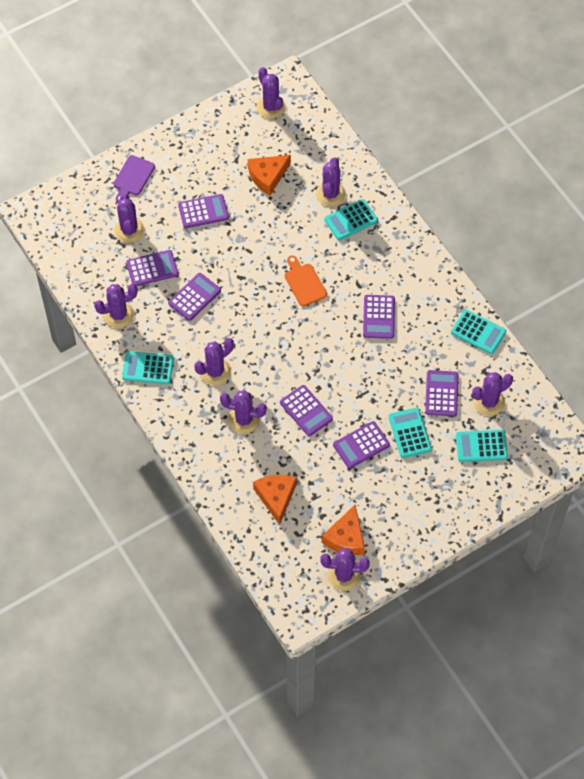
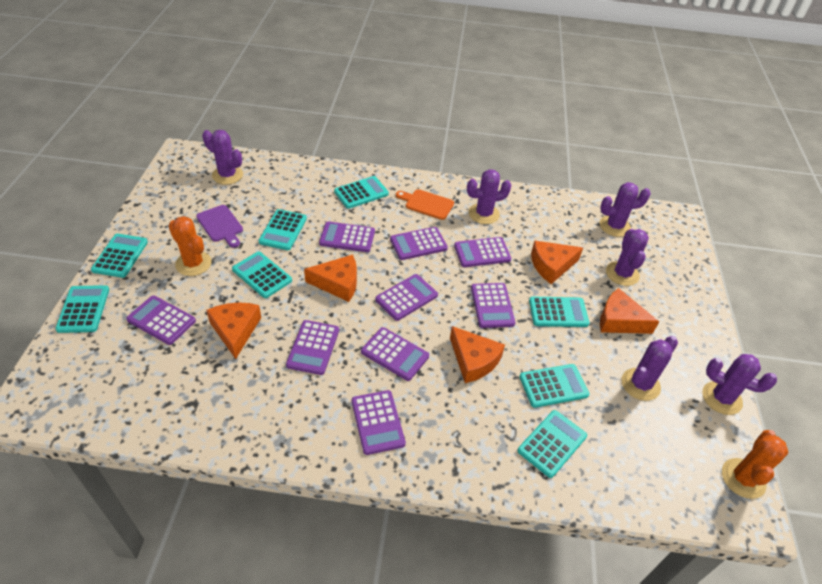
orange cactus: 0 -> 2
orange cheese: 3 -> 5
purple cactus: 8 -> 6
purple calculator: 7 -> 9
turquoise calculator: 5 -> 8

